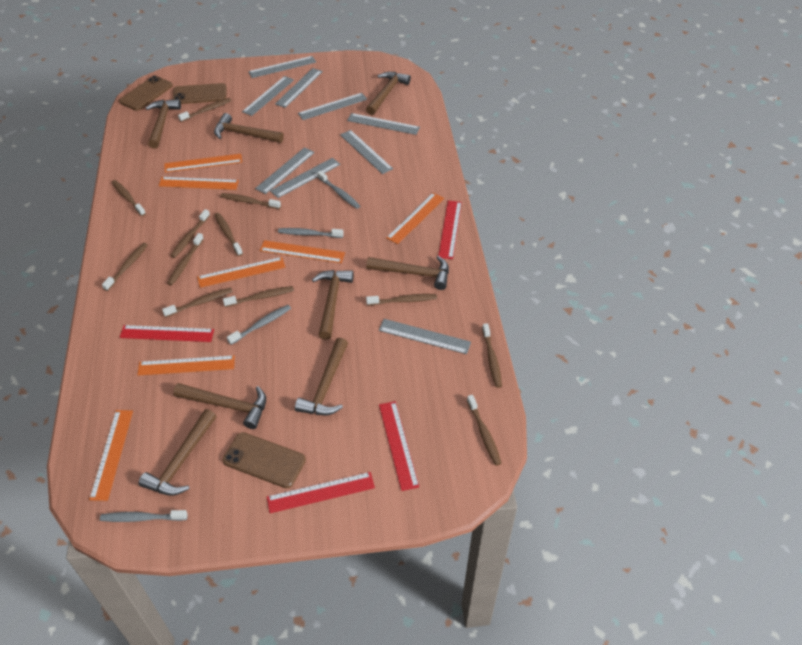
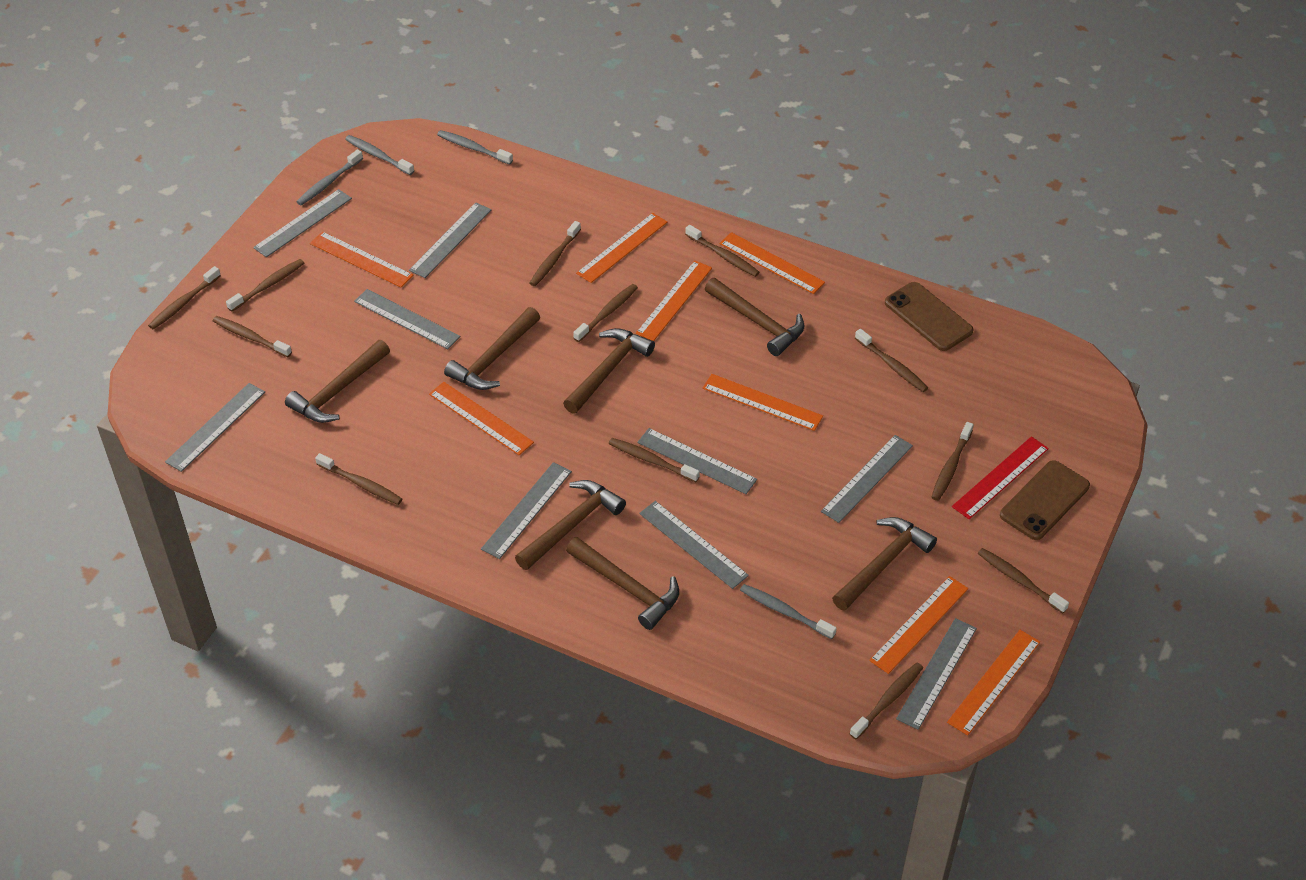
brown hammer: 8 -> 7
brown phone: 3 -> 2
orange ruler: 7 -> 8
red ruler: 4 -> 1

